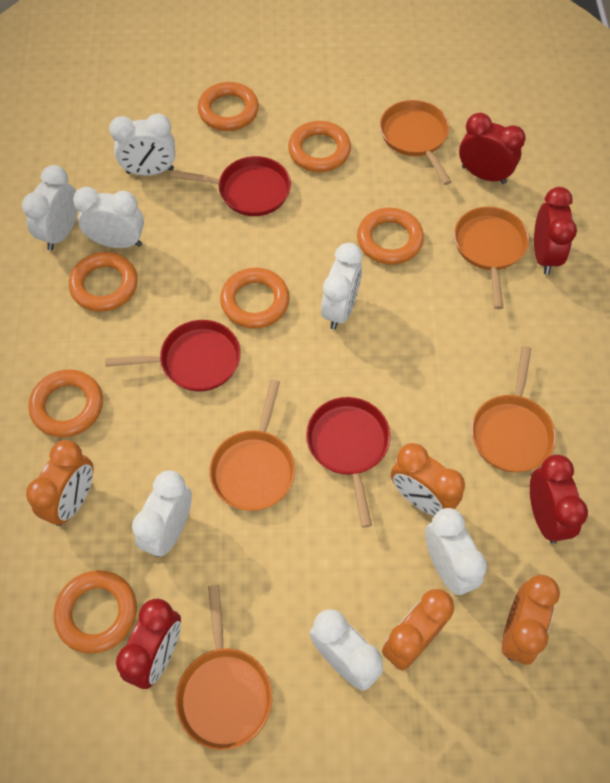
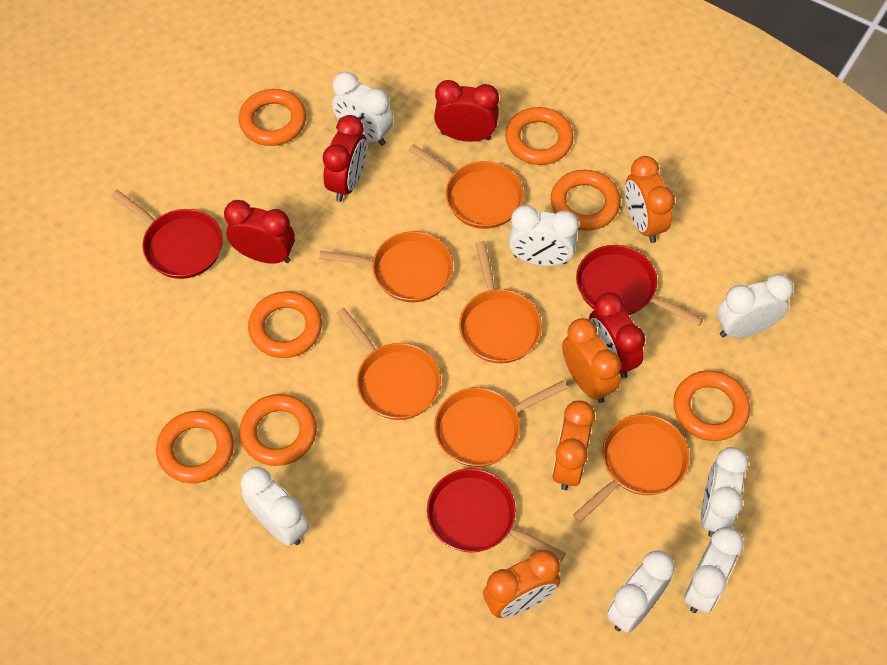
orange pan: 5 -> 6

